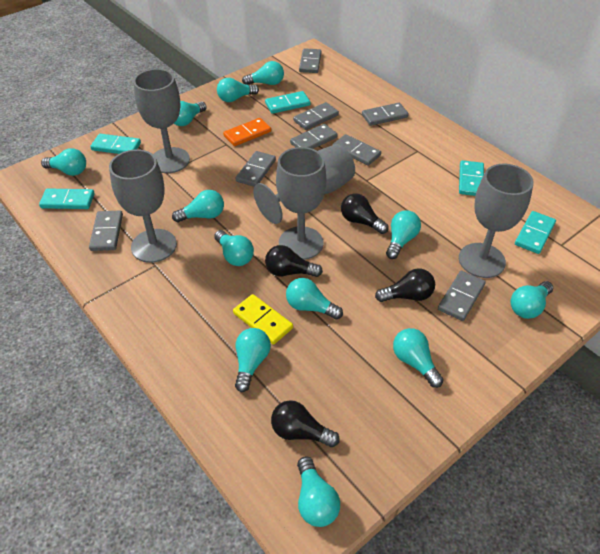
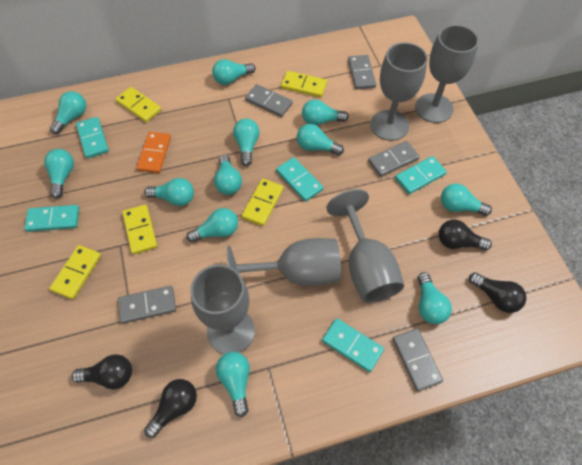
grey domino: 8 -> 5
yellow domino: 1 -> 5

